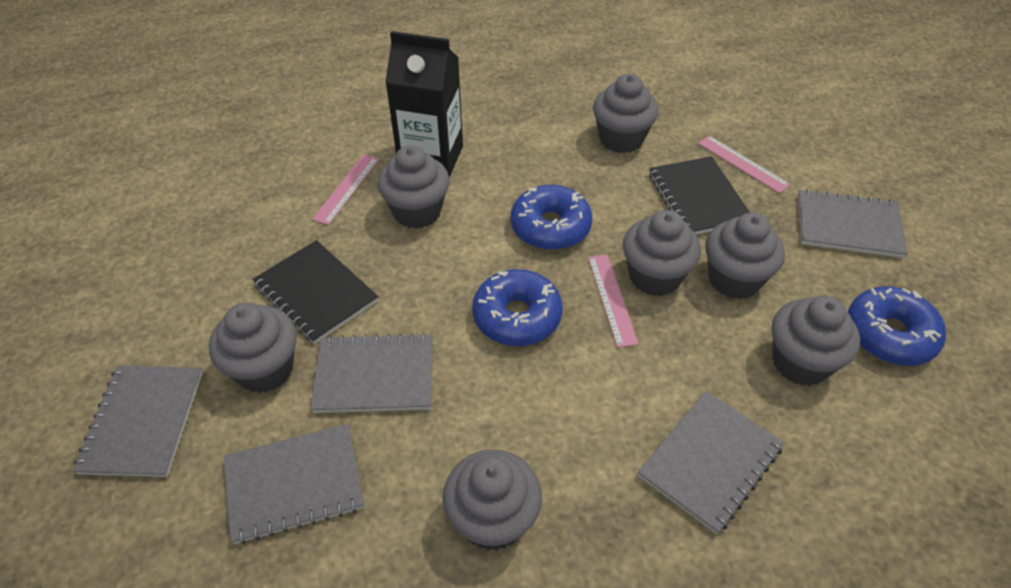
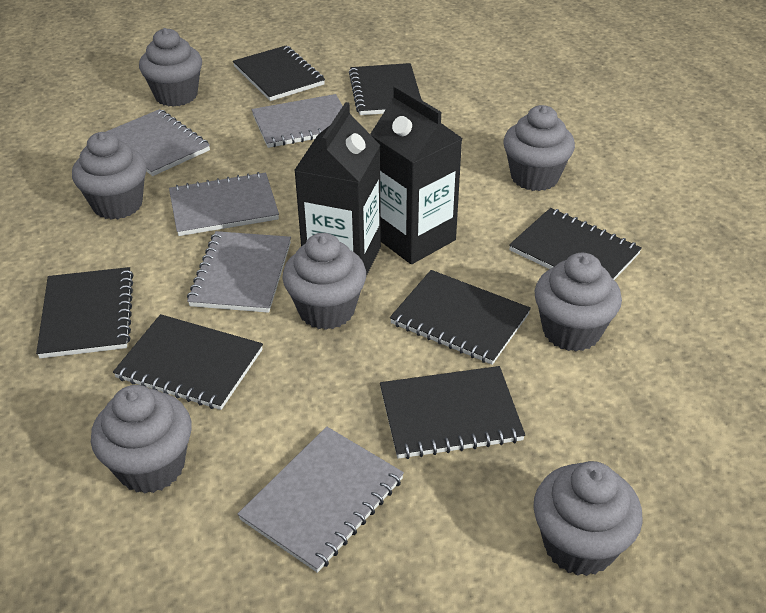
black carton: 1 -> 2
black notebook: 2 -> 7
blue donut: 3 -> 0
pink ruler: 3 -> 0

